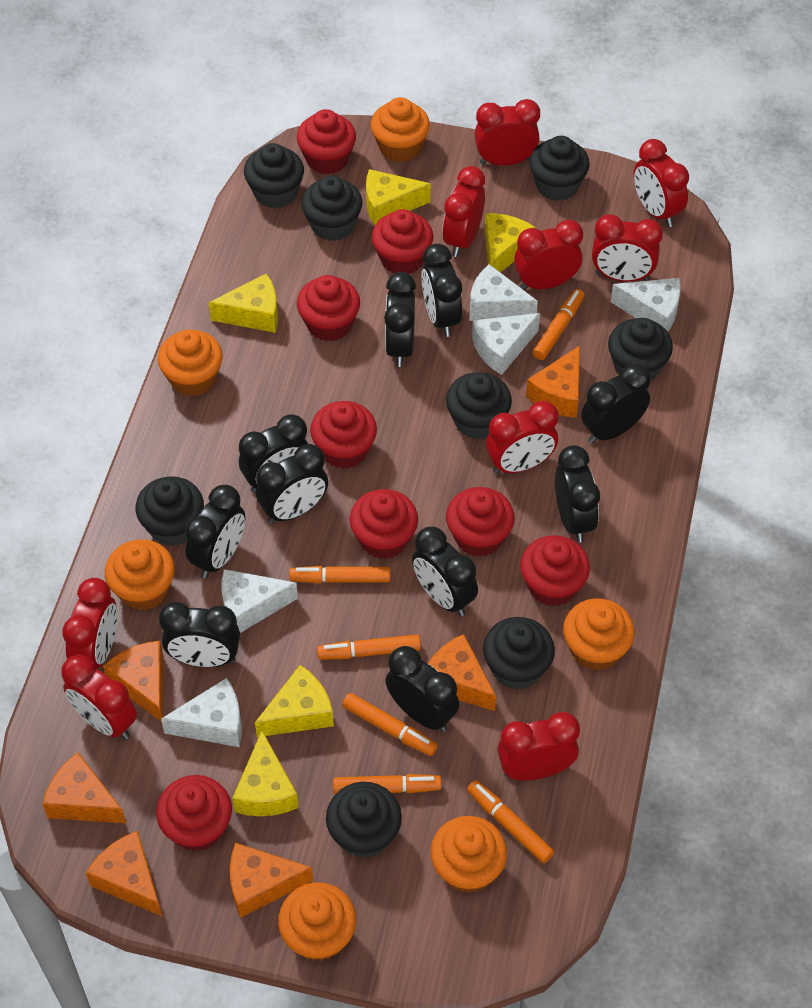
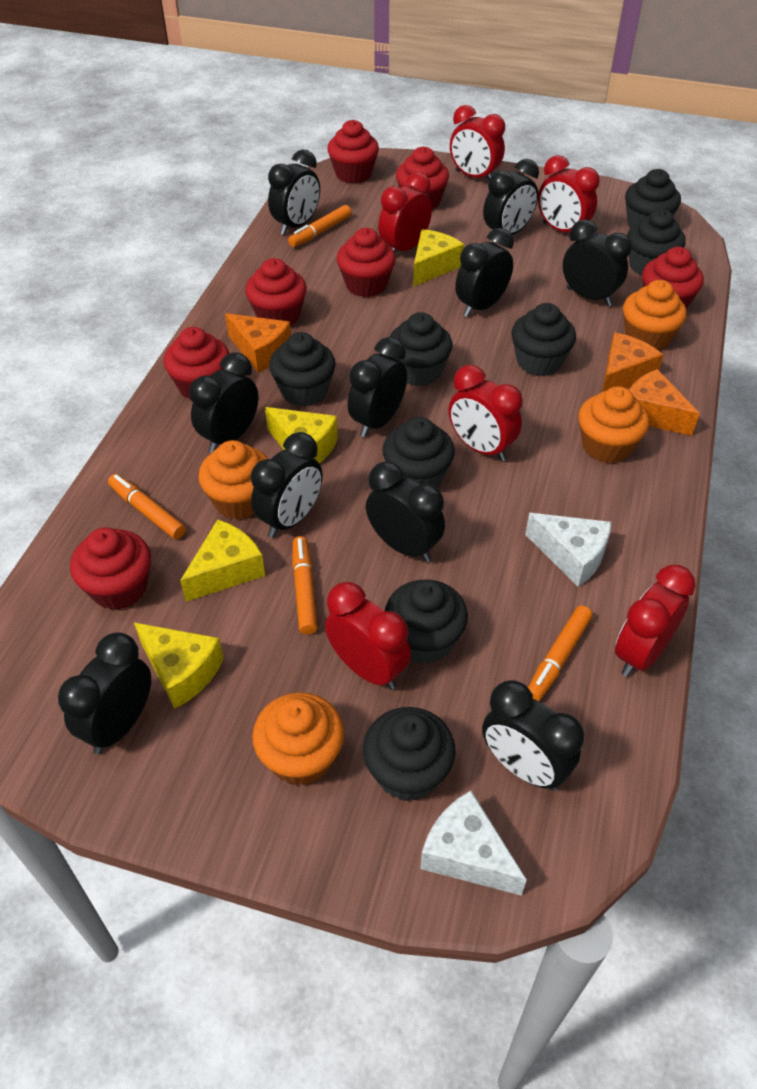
orange cheese: 6 -> 3
orange cupcake: 6 -> 4
orange marker: 6 -> 4
red clock: 9 -> 6
red cupcake: 8 -> 7
white cheese: 5 -> 2
yellow cheese: 5 -> 4

